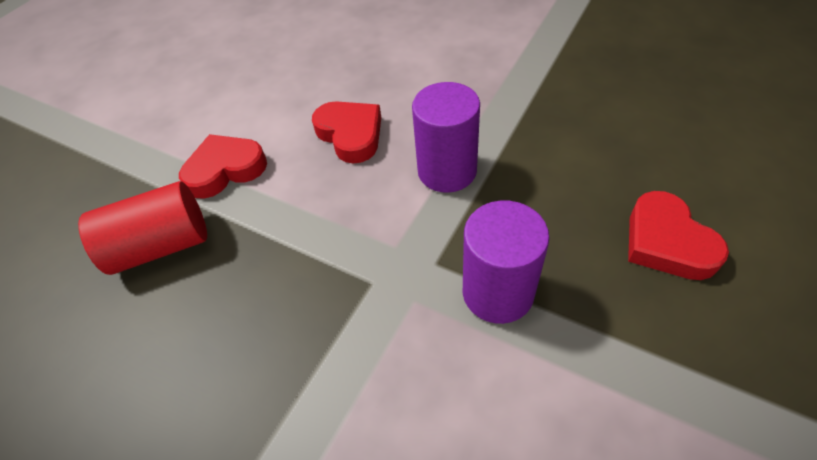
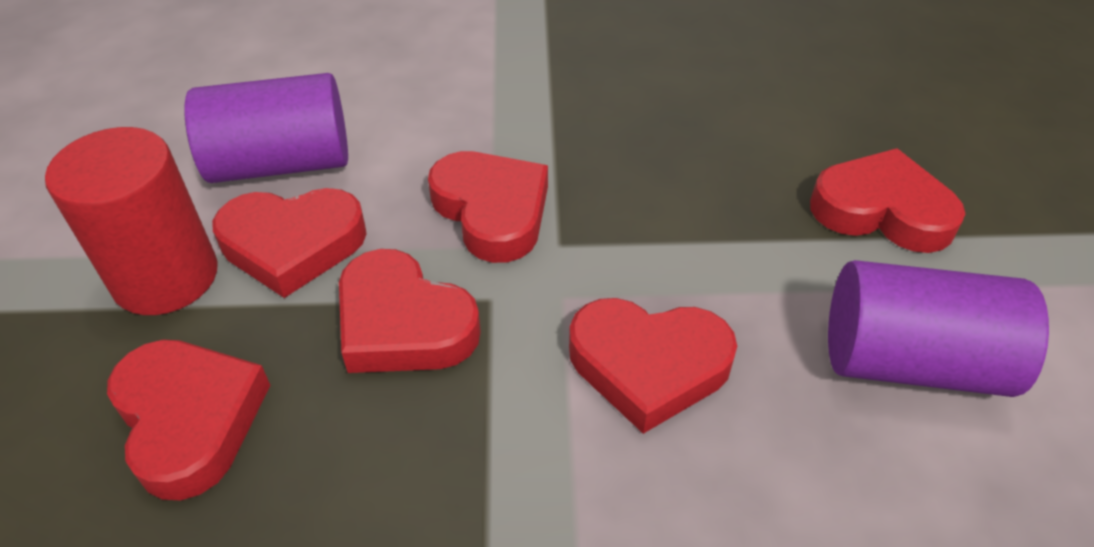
red heart: 3 -> 6

